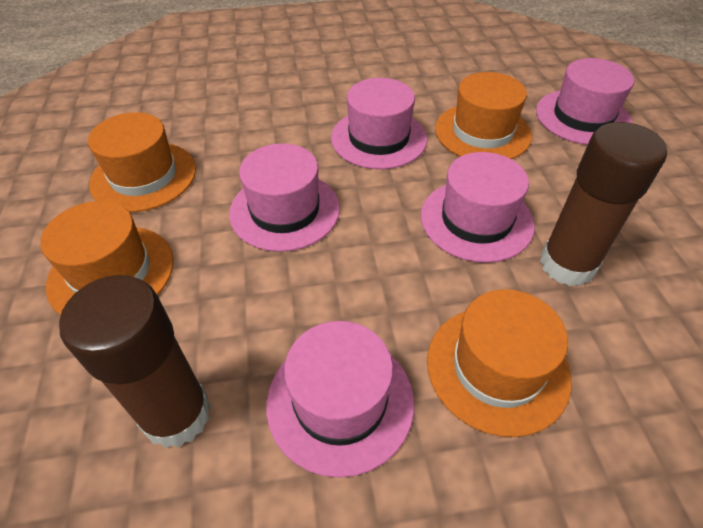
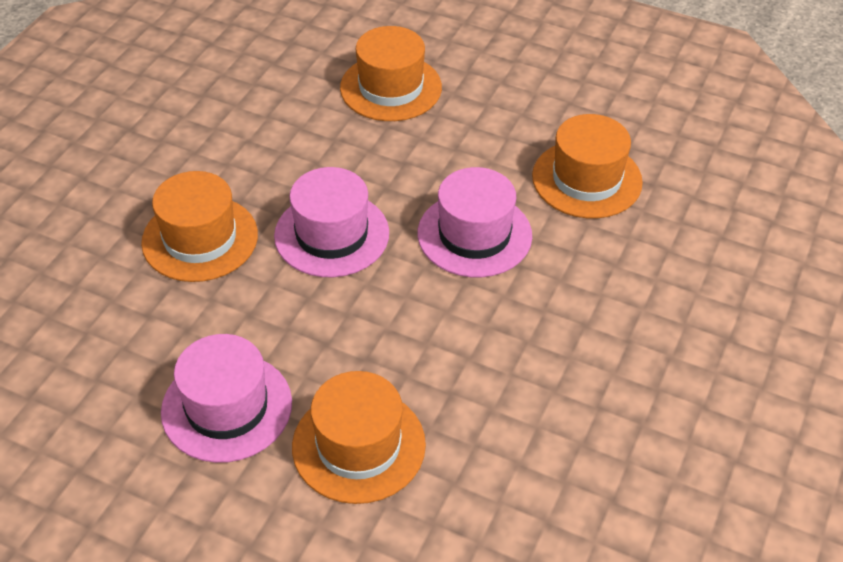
brown glue stick: 2 -> 0
pink hat: 5 -> 3

